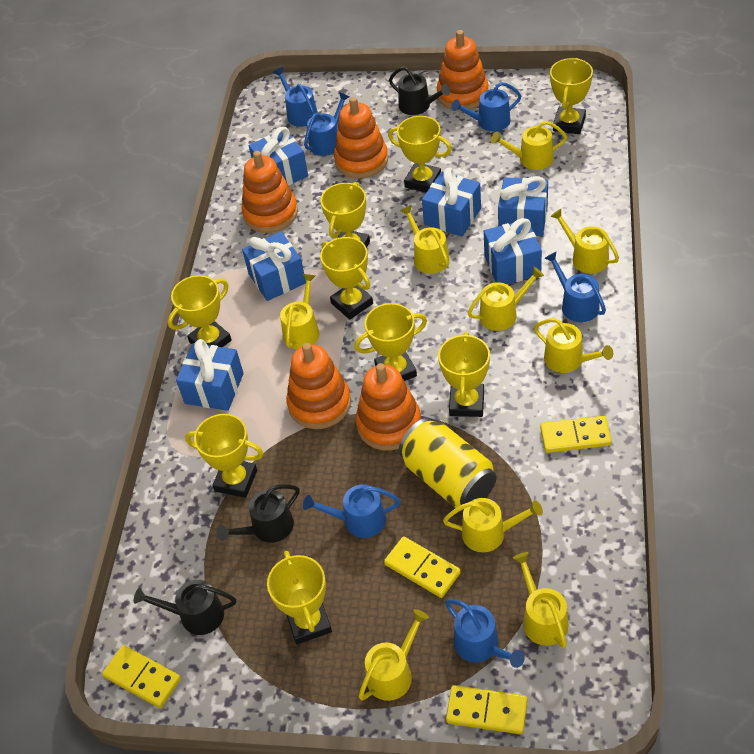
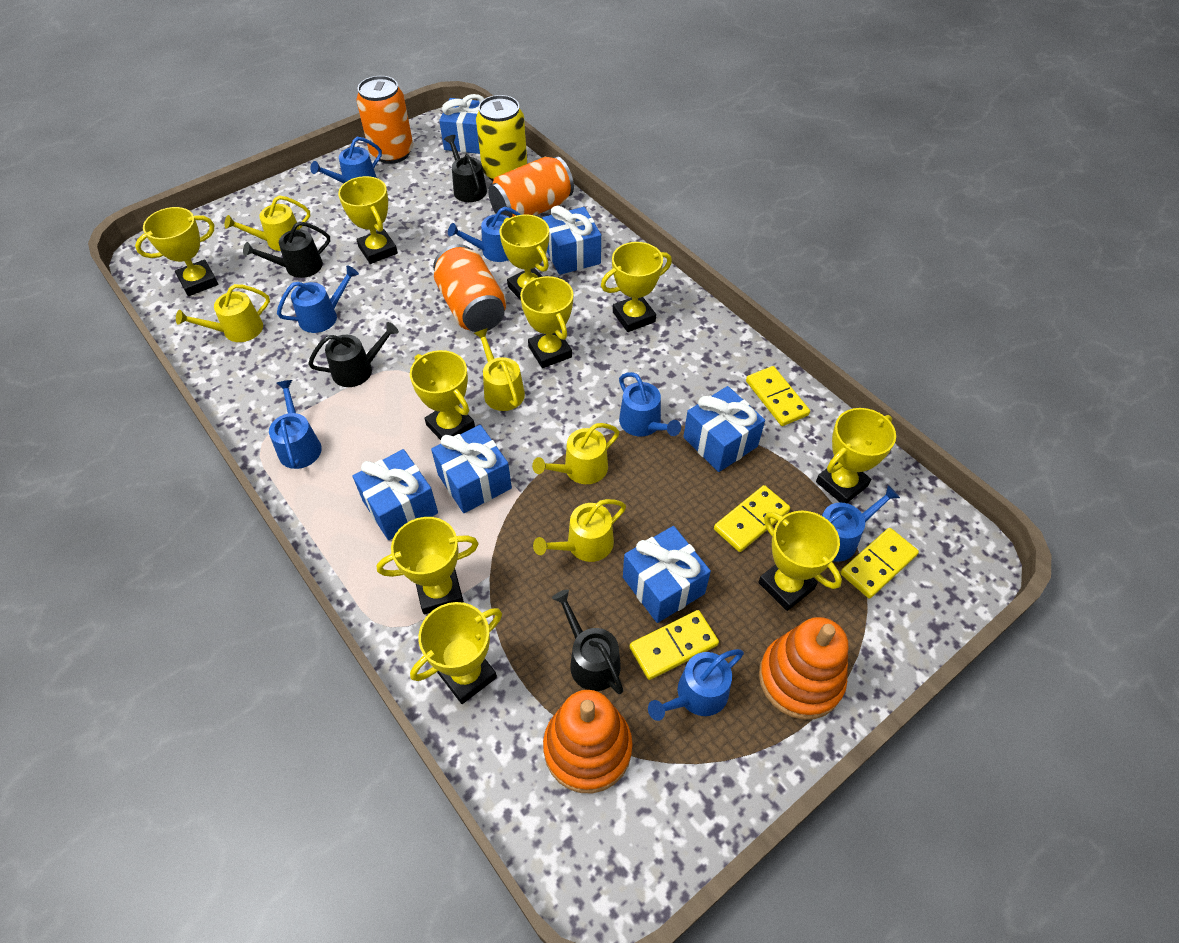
black watering can: 3 -> 4
blue watering can: 6 -> 7
orange can: 0 -> 3
orange stacking toy: 5 -> 2
yellow trophy: 9 -> 10
yellow watering can: 9 -> 5

